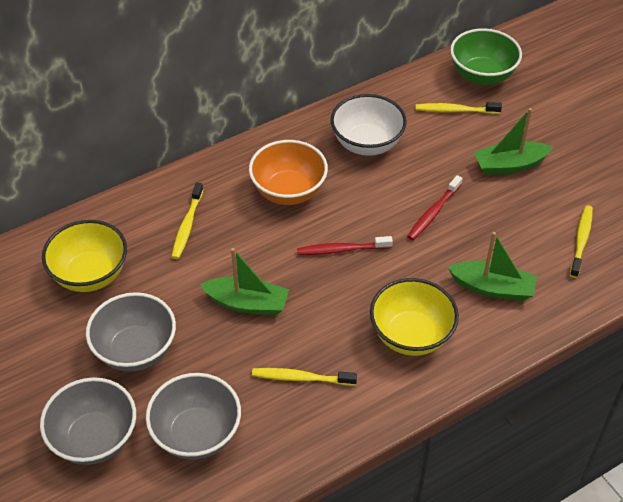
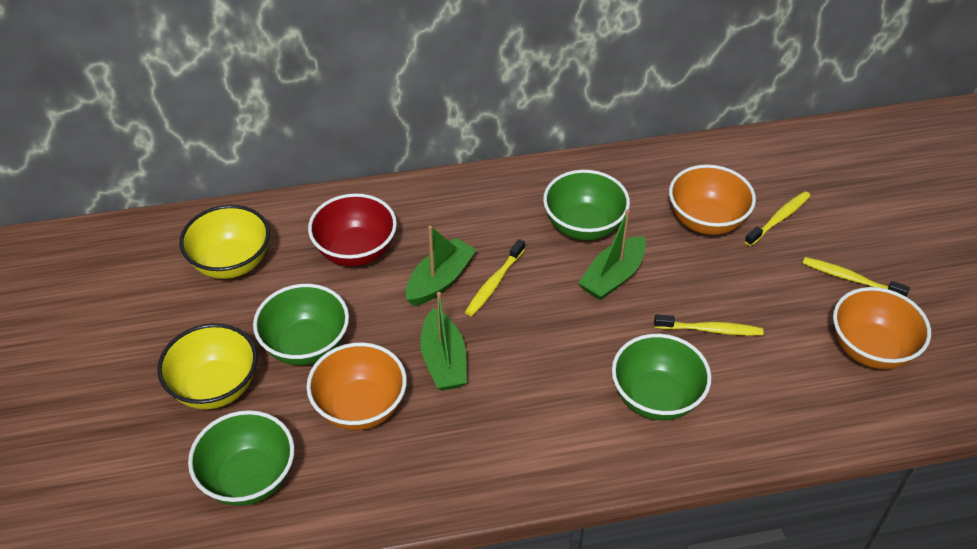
green bowl: 1 -> 4
grey bowl: 3 -> 0
orange bowl: 1 -> 3
red bowl: 0 -> 1
red toothbrush: 2 -> 0
white bowl: 1 -> 0

